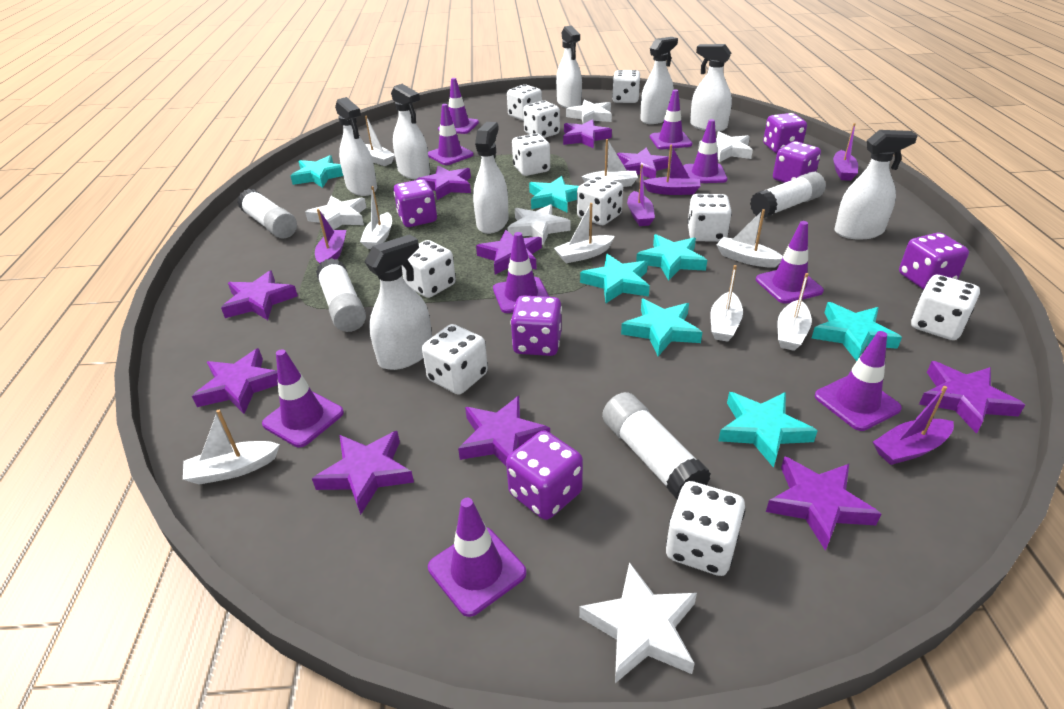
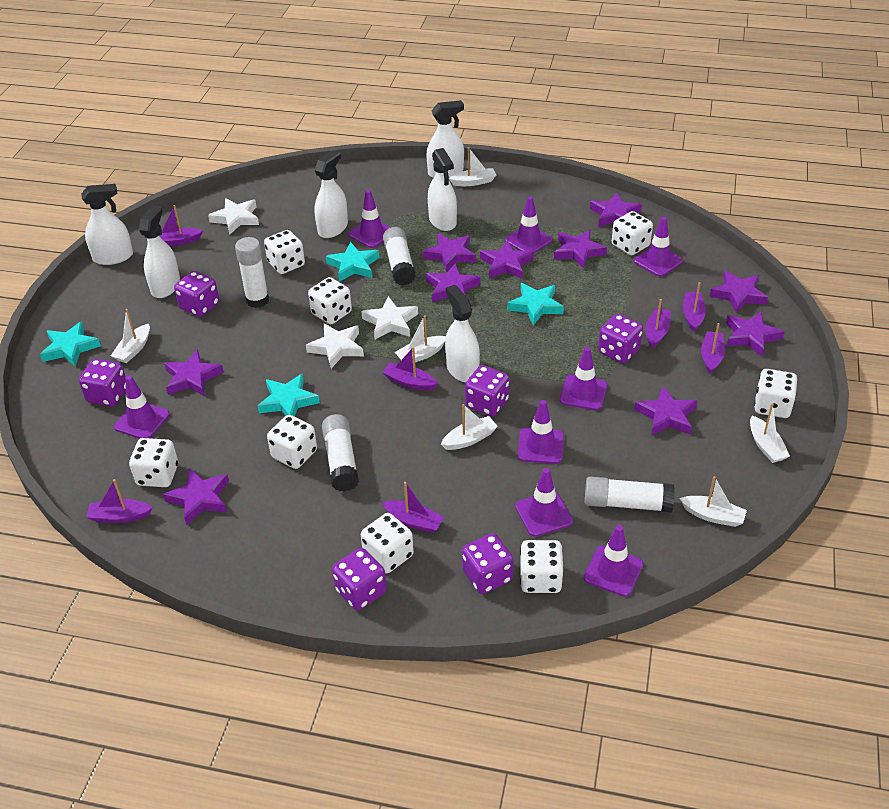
purple boat: 5 -> 7
purple traffic cone: 9 -> 8
turquoise star: 7 -> 4
white boat: 8 -> 6
white dice: 10 -> 8
white spray bottle: 8 -> 6
white star: 5 -> 3

